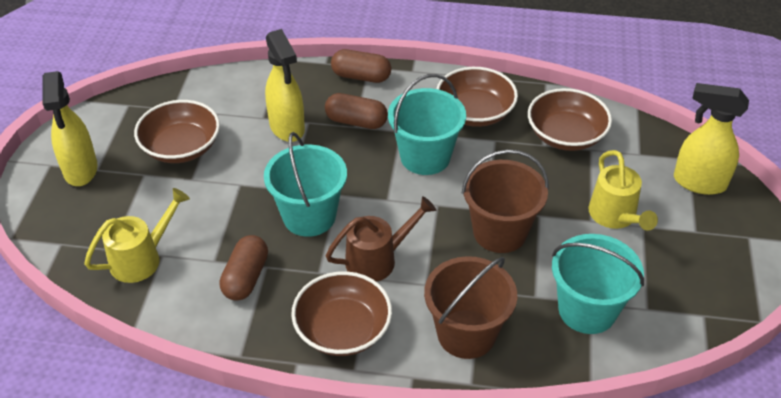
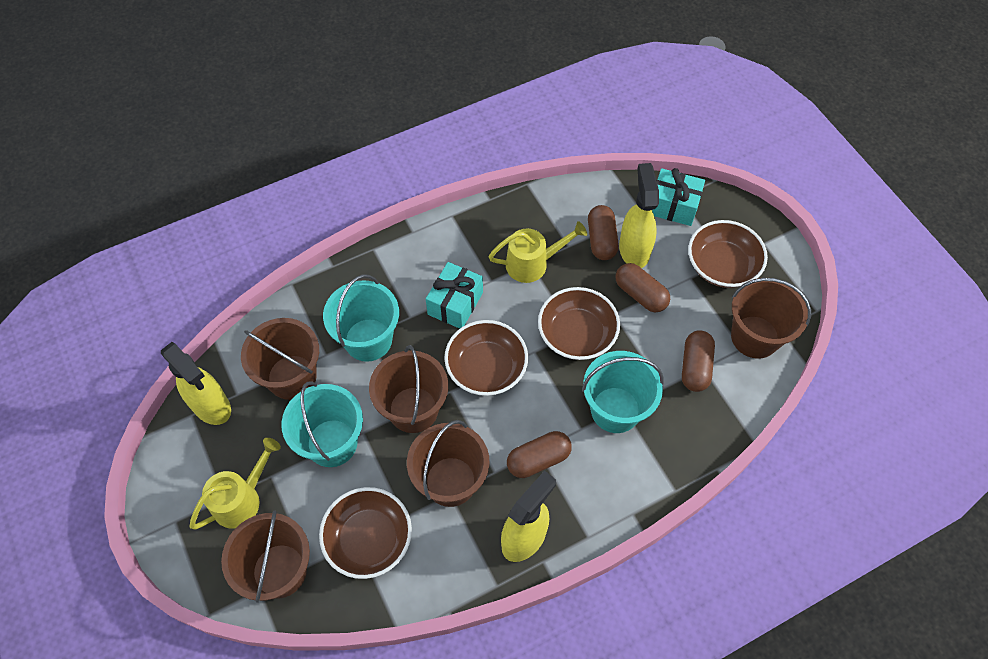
brown bucket: 2 -> 5
brown capsule: 3 -> 4
brown watering can: 1 -> 0
turquoise gift: 0 -> 2

